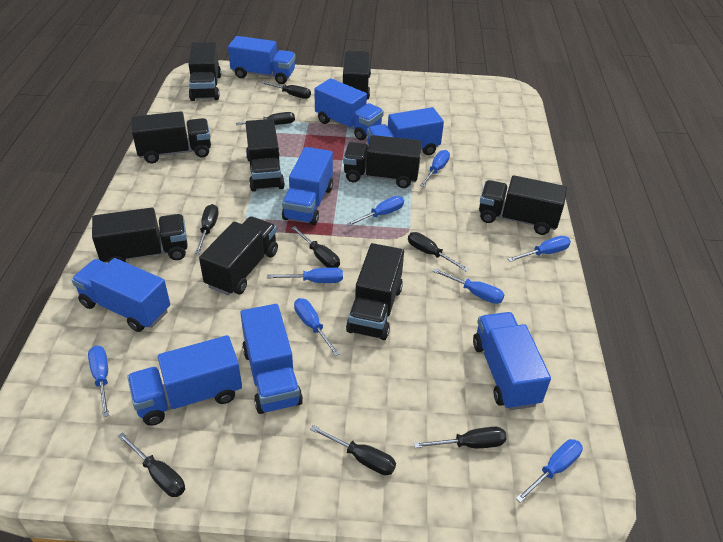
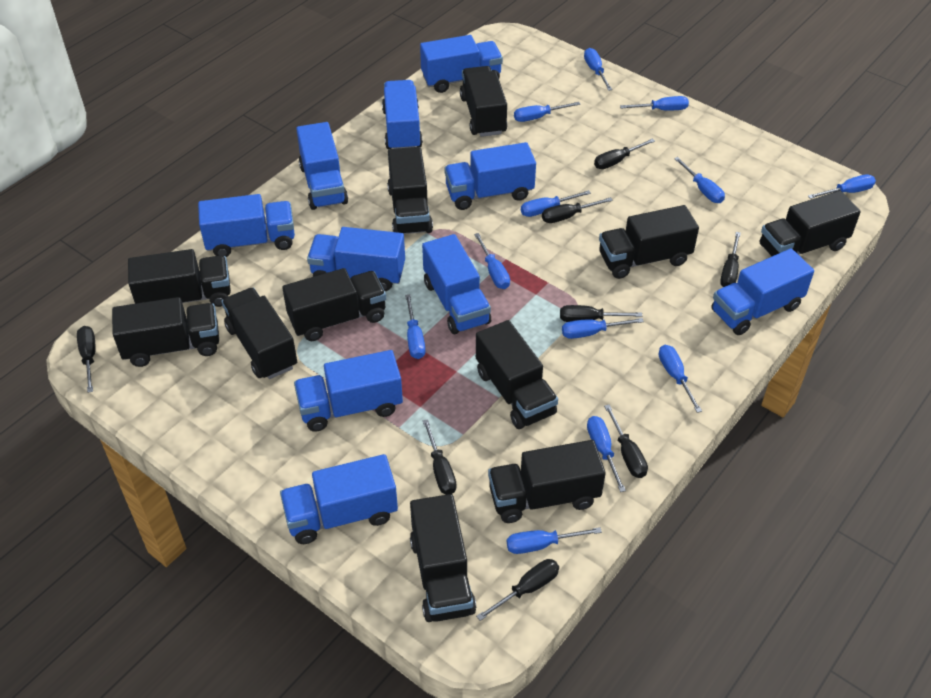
black truck: 9 -> 11
blue screwdriver: 8 -> 12
blue truck: 8 -> 10

